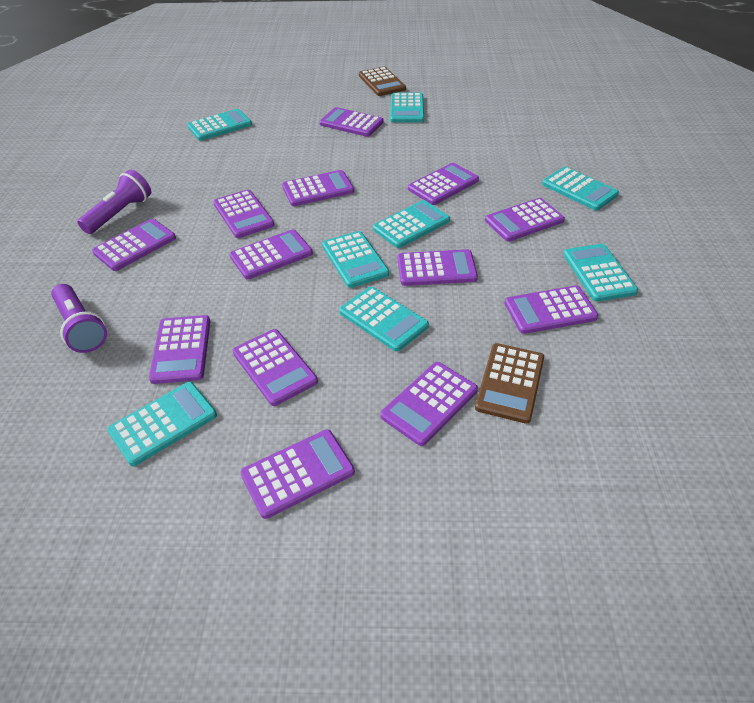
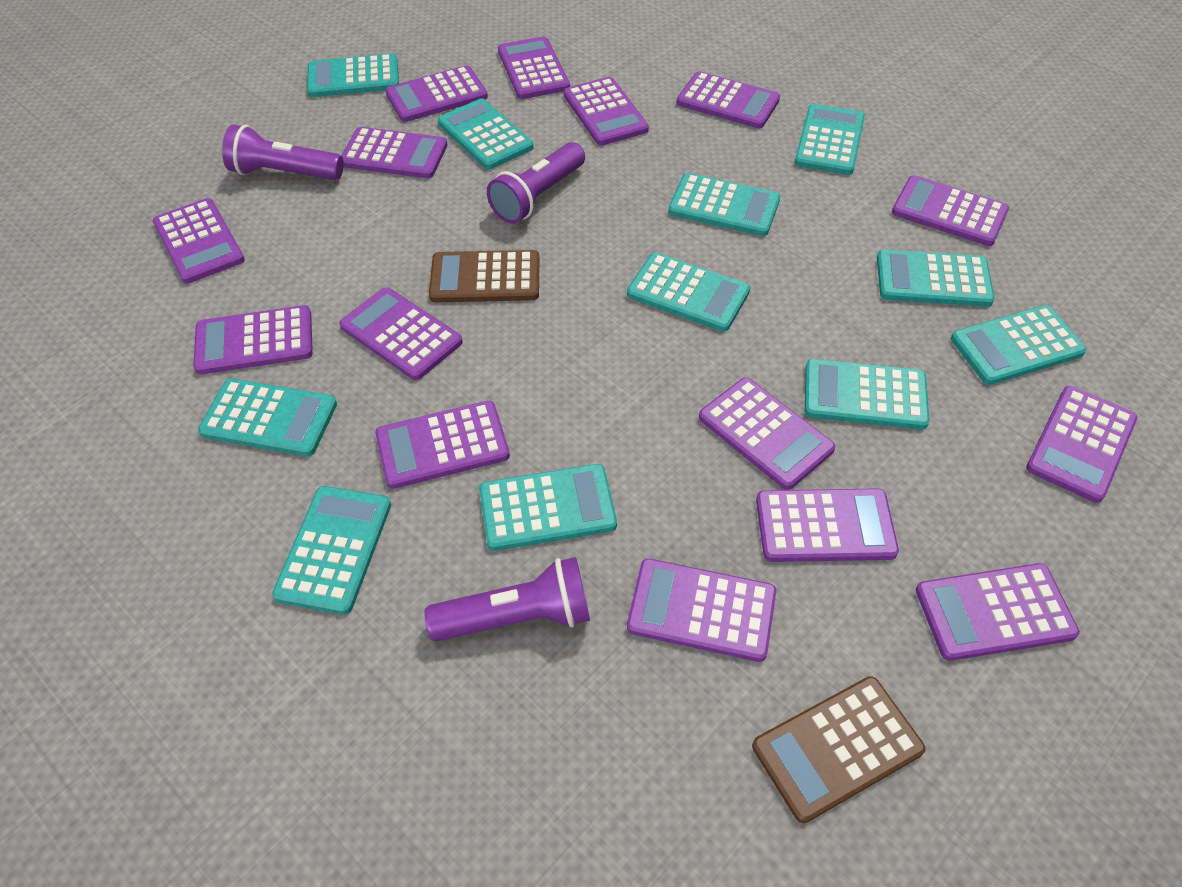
purple calculator: 13 -> 15
purple flashlight: 2 -> 3
turquoise calculator: 8 -> 11

